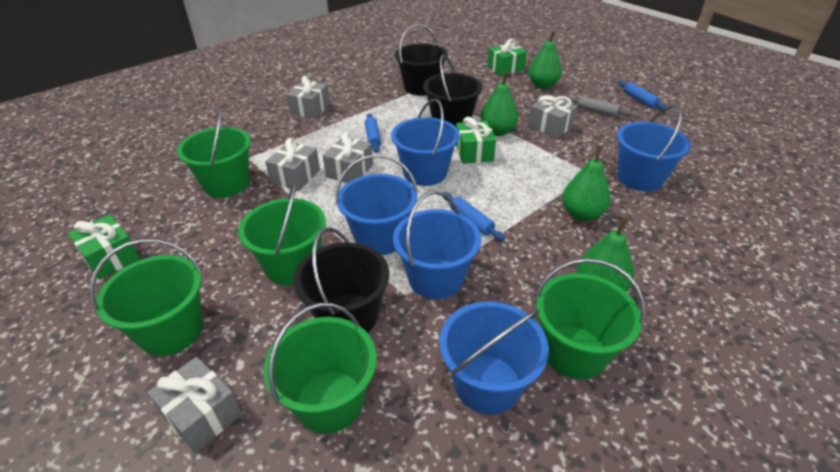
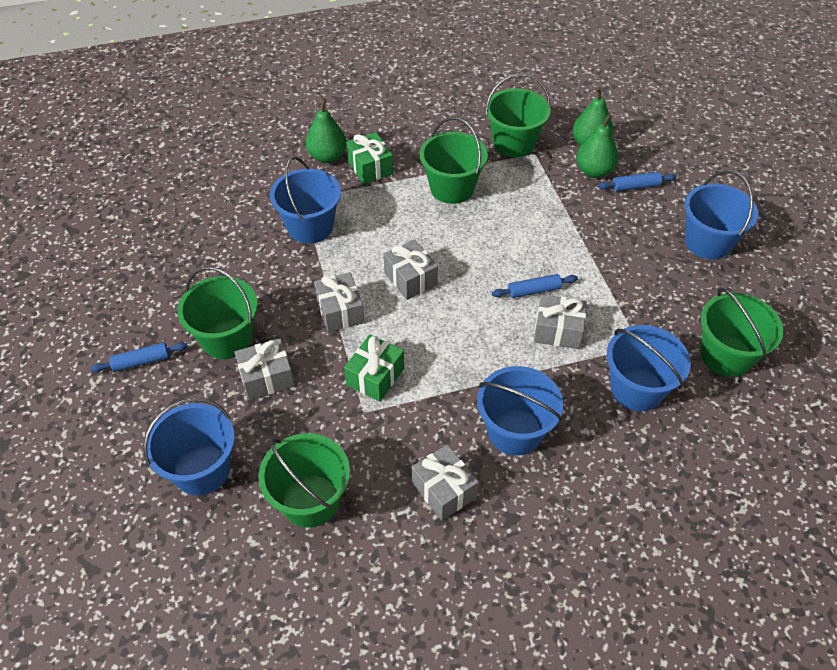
black bucket: 3 -> 0
green gift: 3 -> 2
green pear: 4 -> 3
grey rolling pin: 1 -> 0

